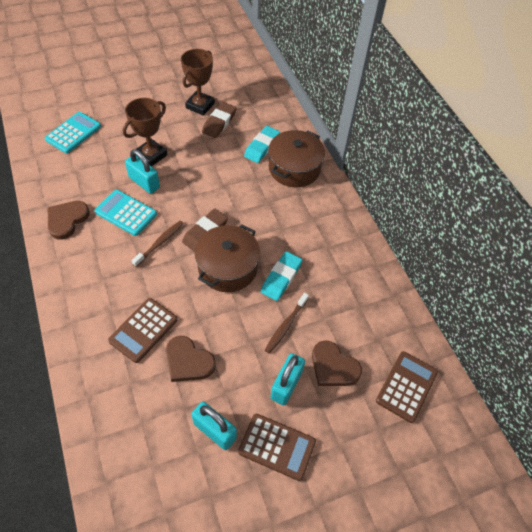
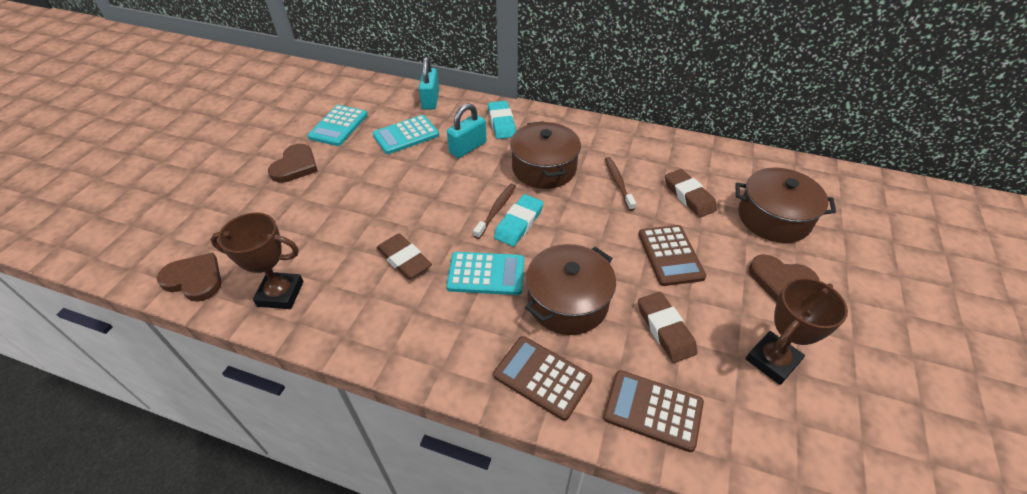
brown eraser: 2 -> 3
brown pot: 2 -> 3
turquoise calculator: 2 -> 3
turquoise padlock: 3 -> 2

